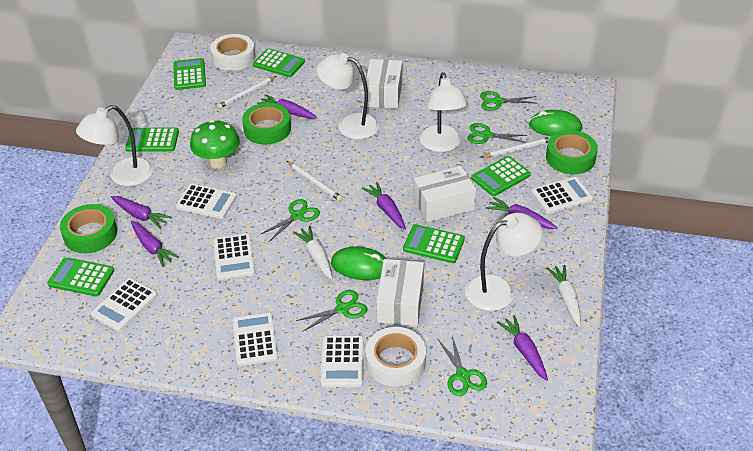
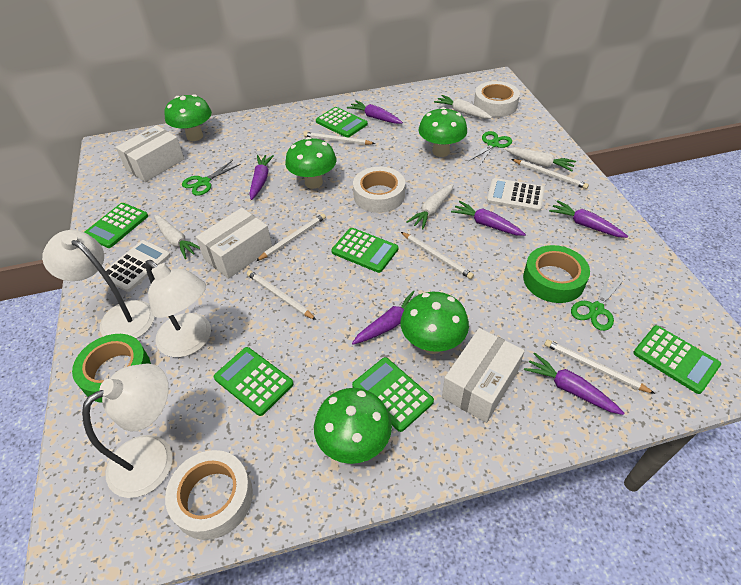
green mouse: 2 -> 0
green mushroom: 1 -> 5
green scissors: 5 -> 3
green tape: 3 -> 2
white calculator: 6 -> 2
white carrot: 2 -> 4
white lamp: 4 -> 3
white pencil: 3 -> 6
white tape: 2 -> 3

